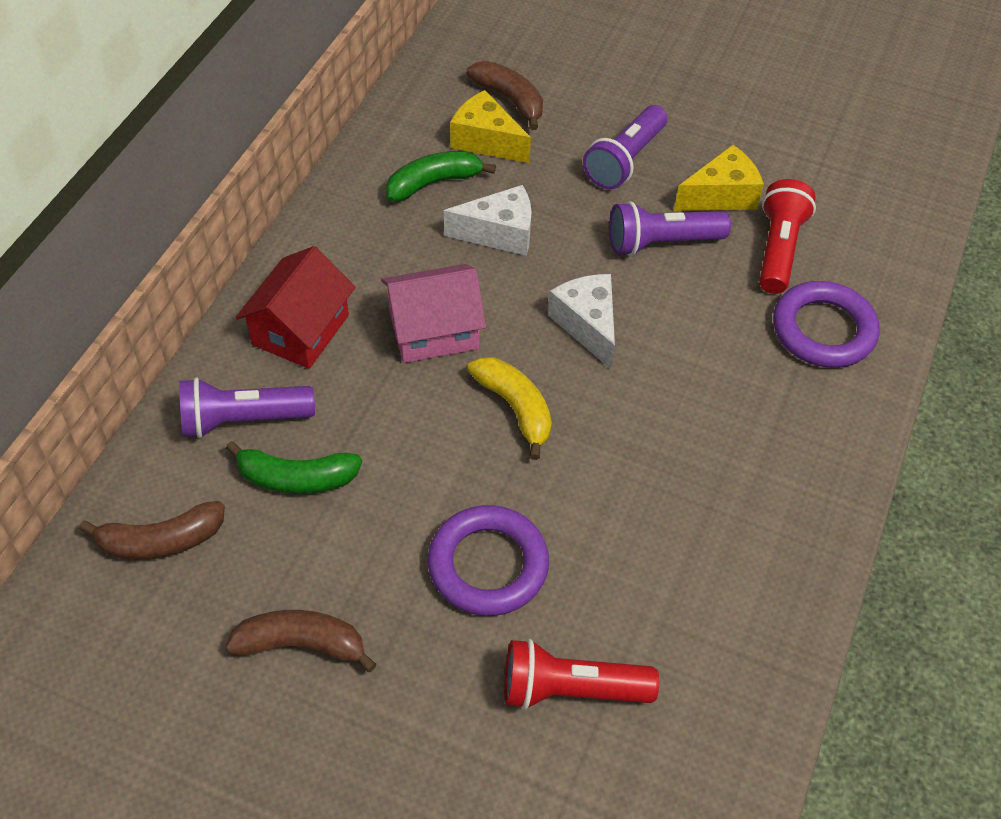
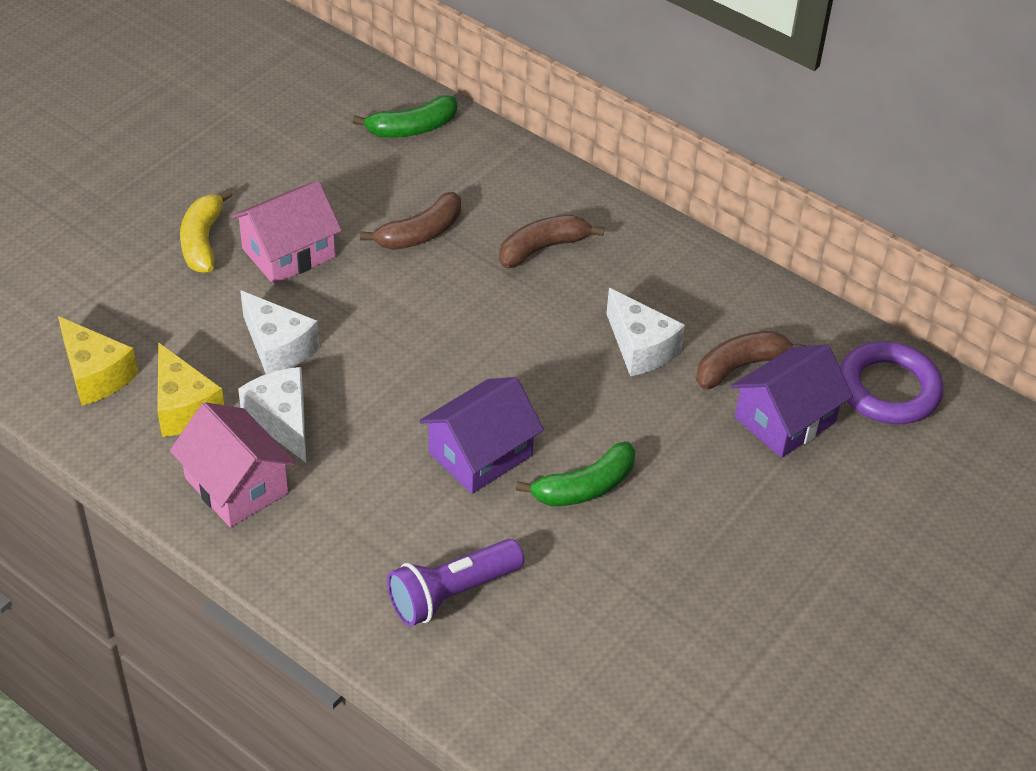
pink house: 1 -> 2
purple flashlight: 3 -> 1
purple house: 0 -> 2
purple ring: 2 -> 1
red flashlight: 2 -> 0
red house: 1 -> 0
white cheese: 2 -> 3

